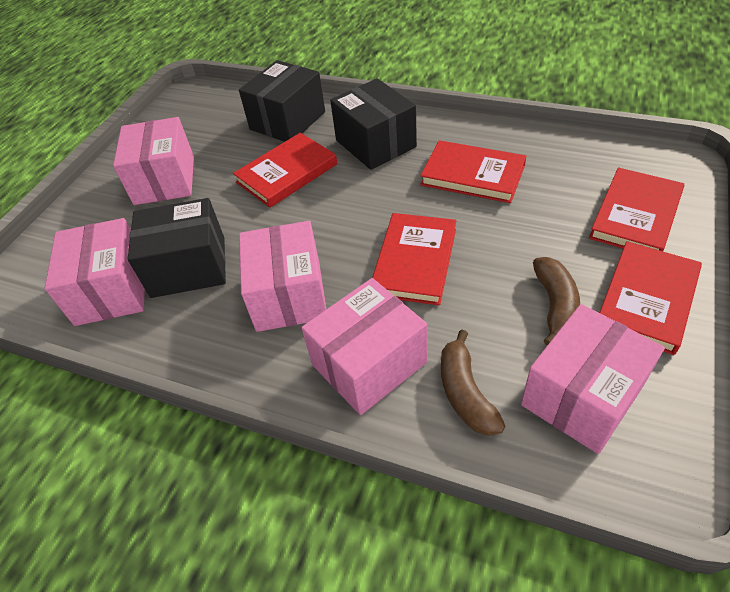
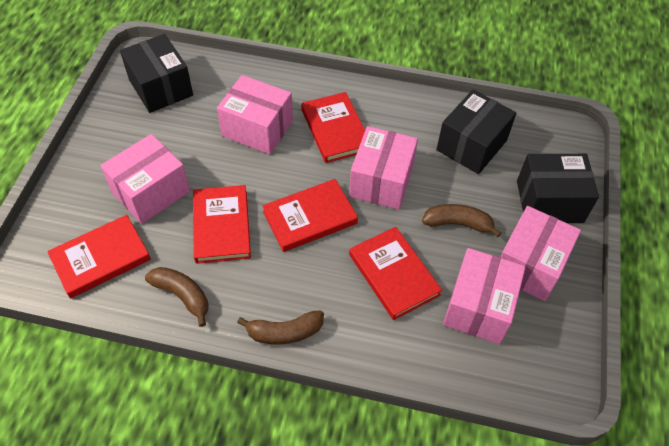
brown banana: 2 -> 3

